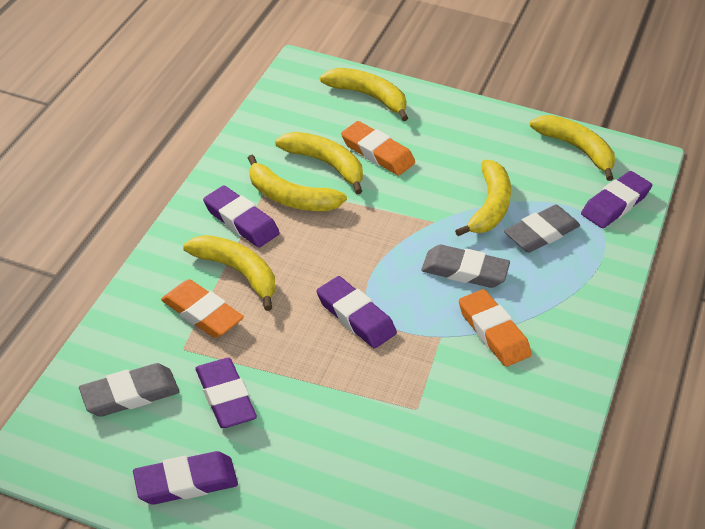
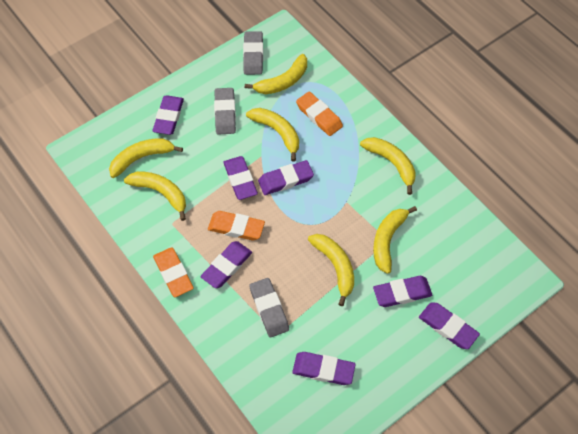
purple eraser: 5 -> 7
yellow banana: 6 -> 7

